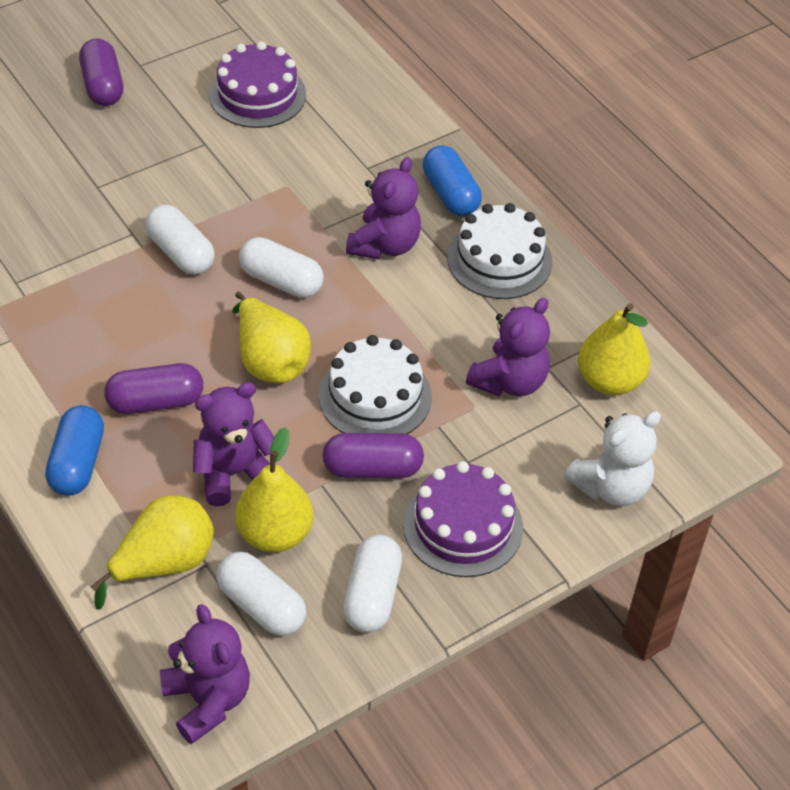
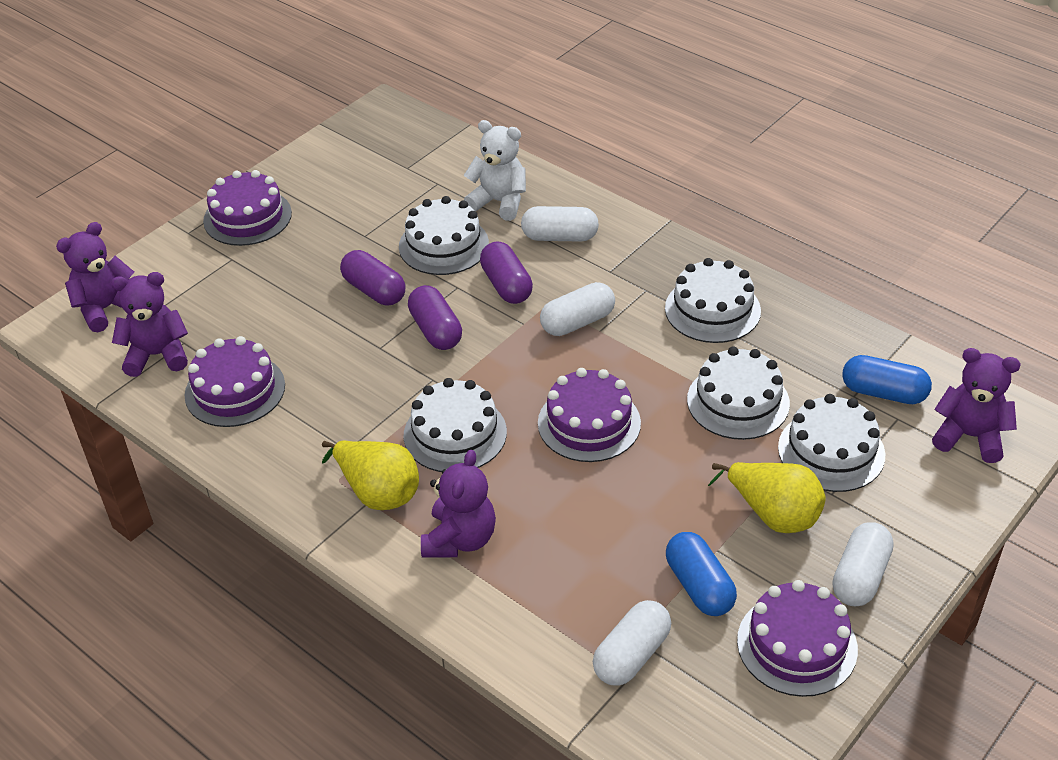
purple cake: 2 -> 4
white cake: 2 -> 5
yellow pear: 4 -> 2

